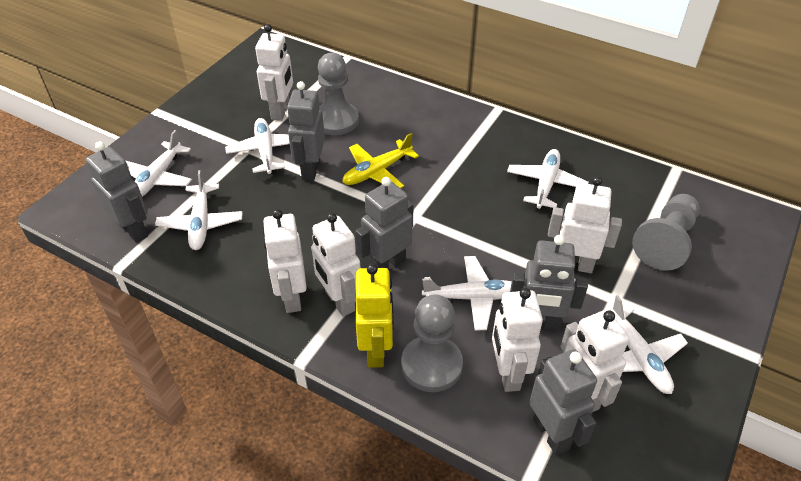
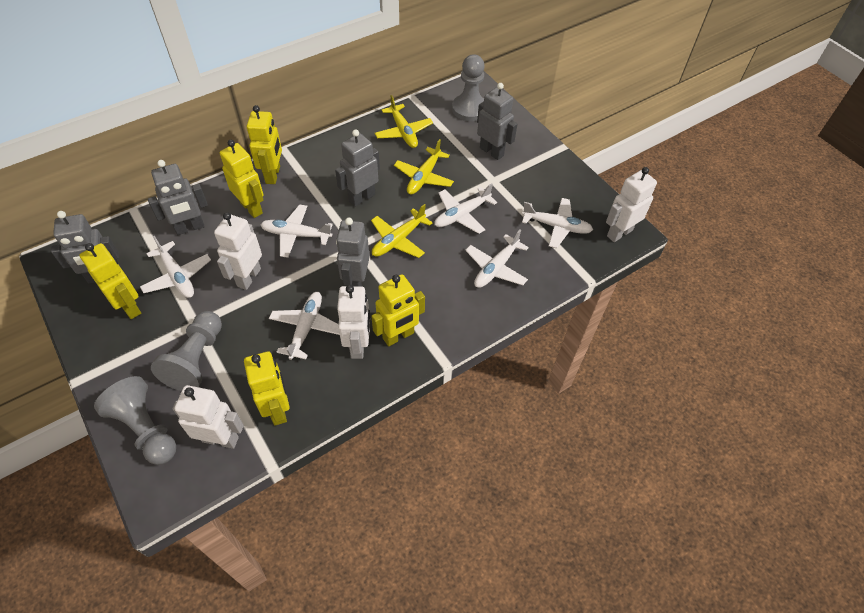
white robot: 6 -> 4
yellow plane: 1 -> 3
yellow robot: 1 -> 5

